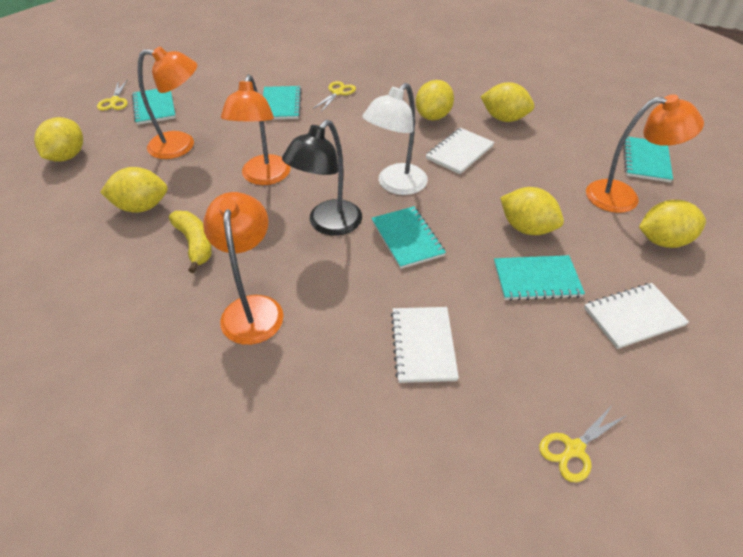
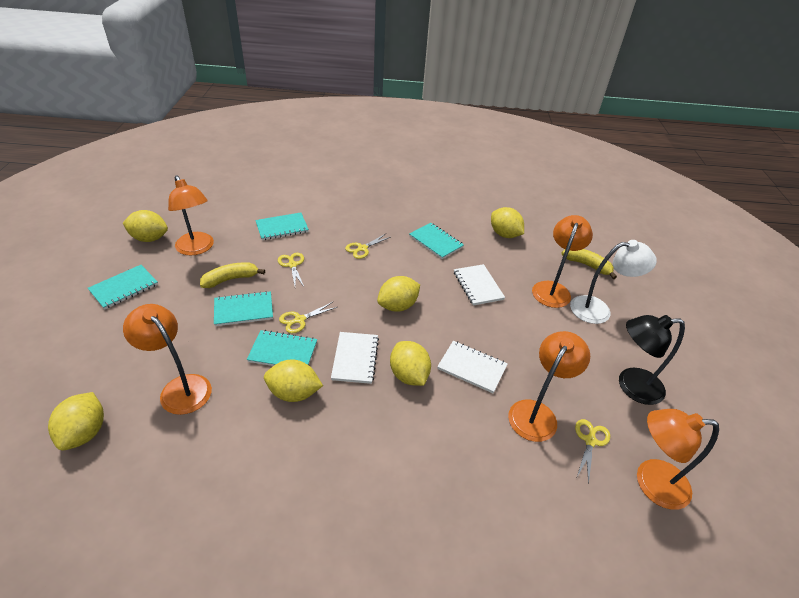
orange lamp: 4 -> 5
yellow banana: 1 -> 2
yellow scissors: 3 -> 4

